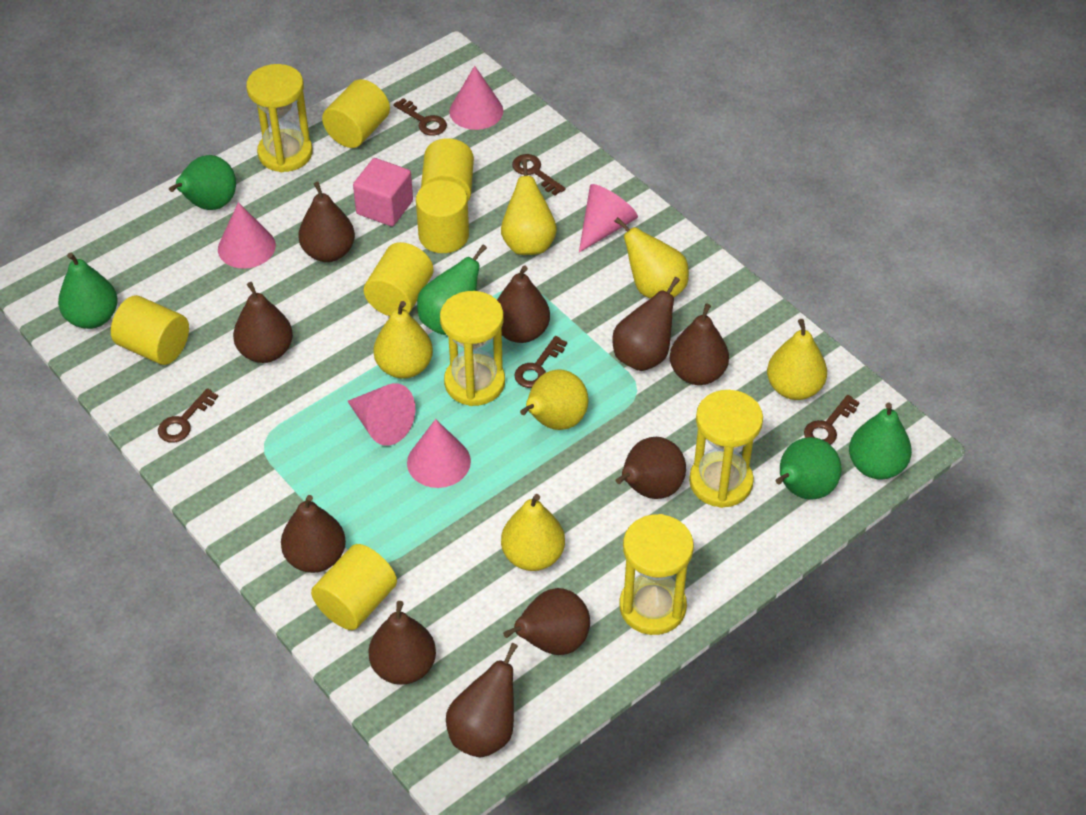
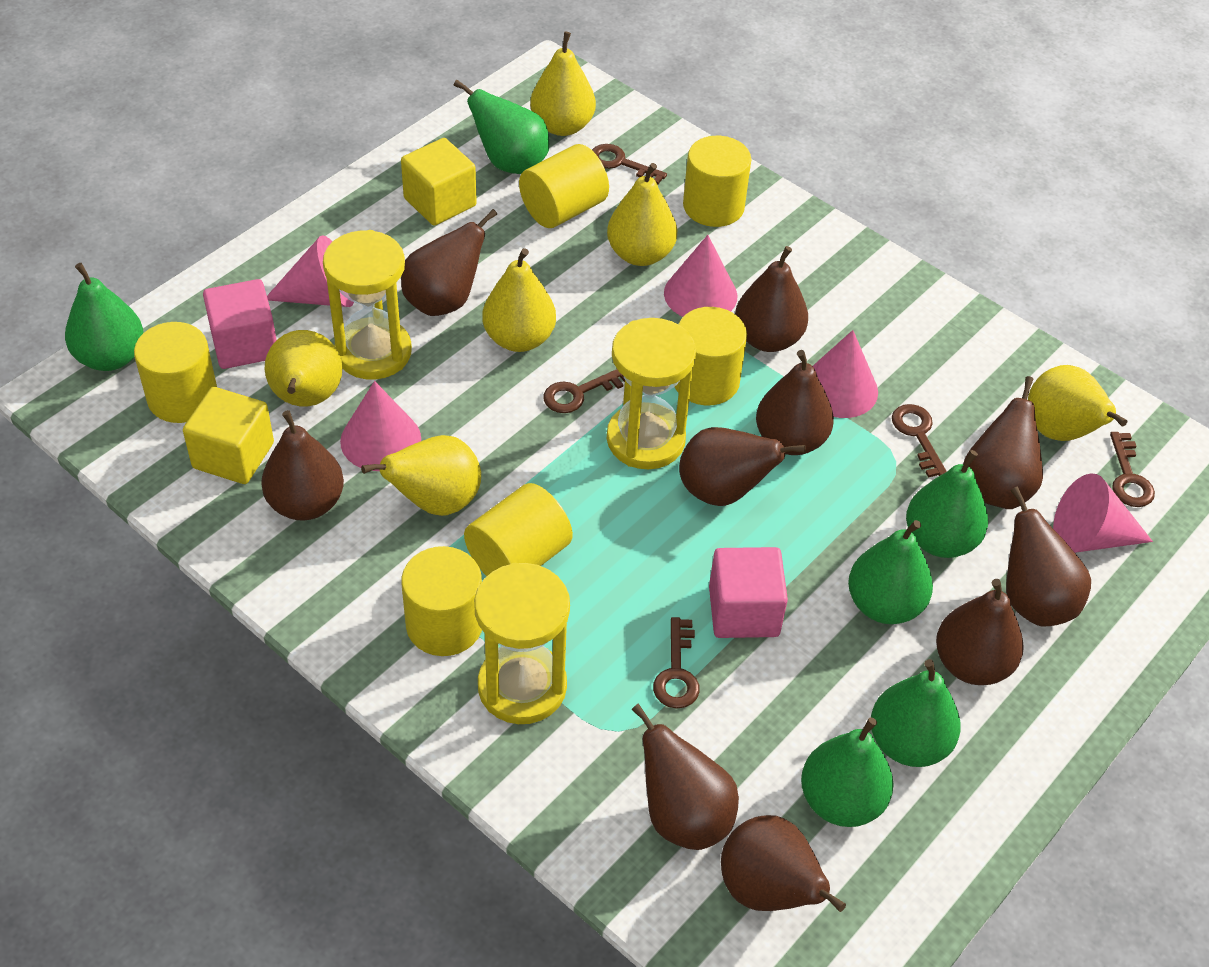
green pear: 5 -> 6
pink cube: 1 -> 2
yellow cube: 0 -> 2
yellow hourglass: 4 -> 3

